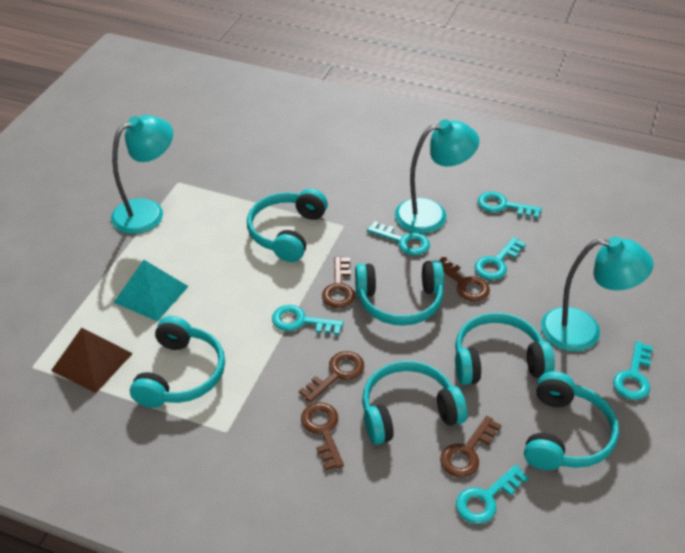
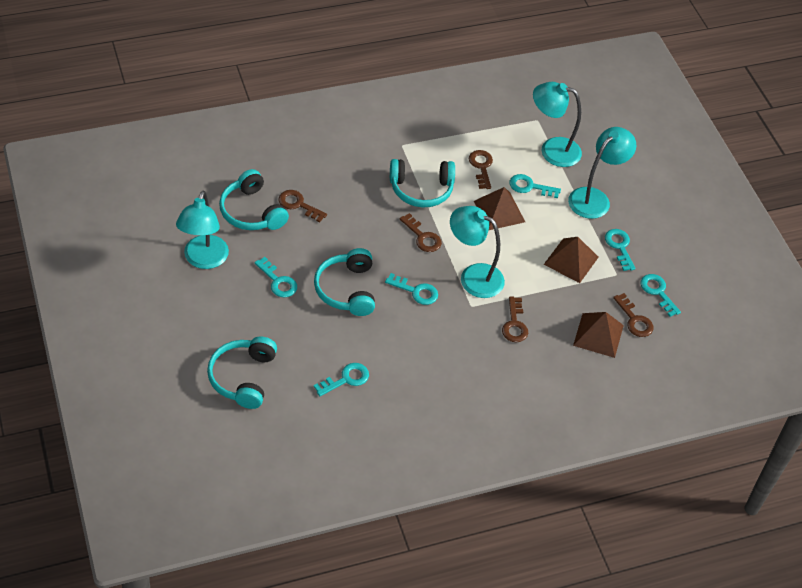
brown pyramid: 1 -> 3
turquoise headphones: 6 -> 4
turquoise lamp: 3 -> 4
turquoise pyramid: 1 -> 0

